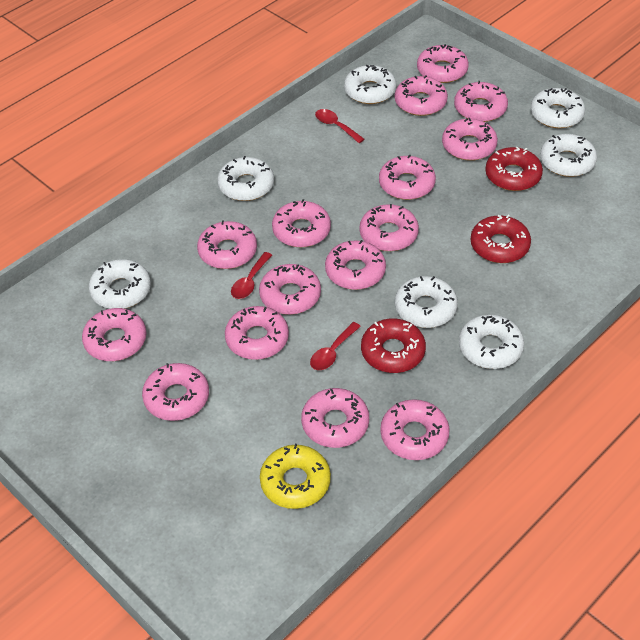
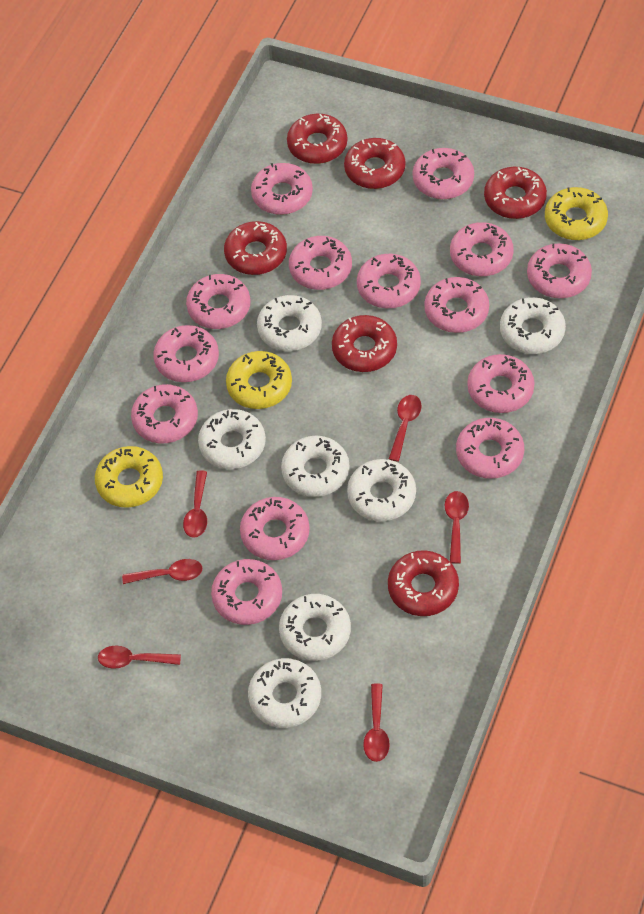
pink donut: 15 -> 14
red donut: 3 -> 6
red spoon: 3 -> 6
yellow donut: 1 -> 3

